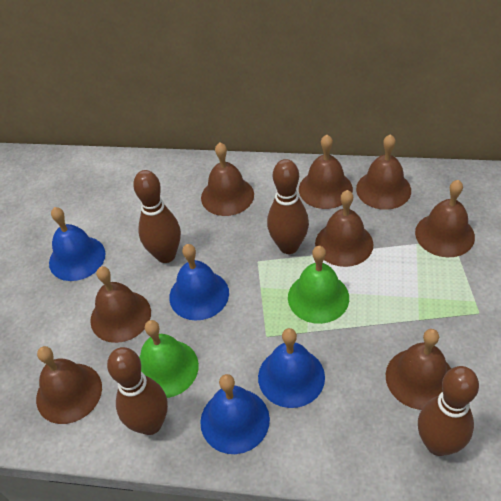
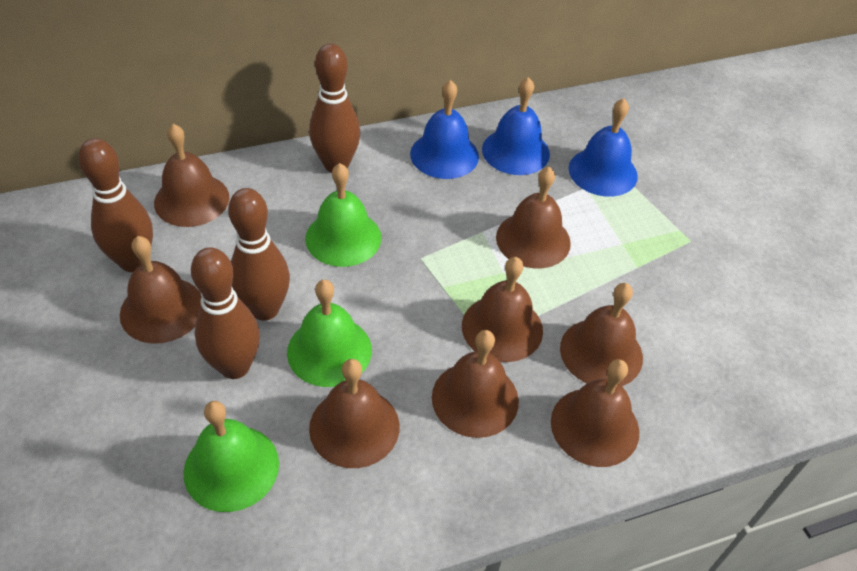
blue bell: 4 -> 3
green bell: 2 -> 3

